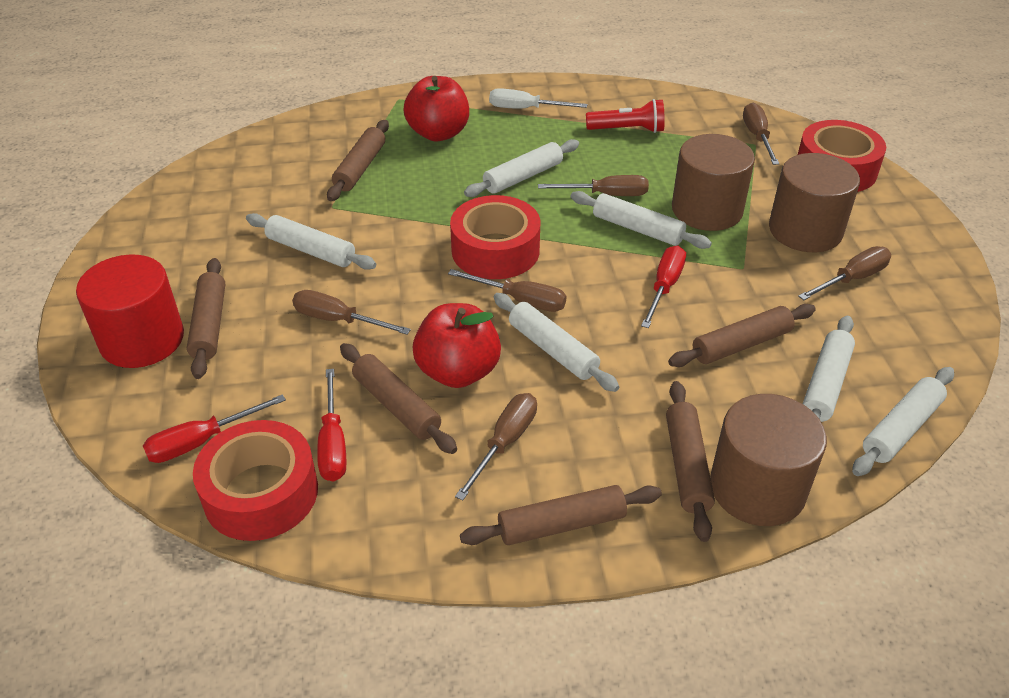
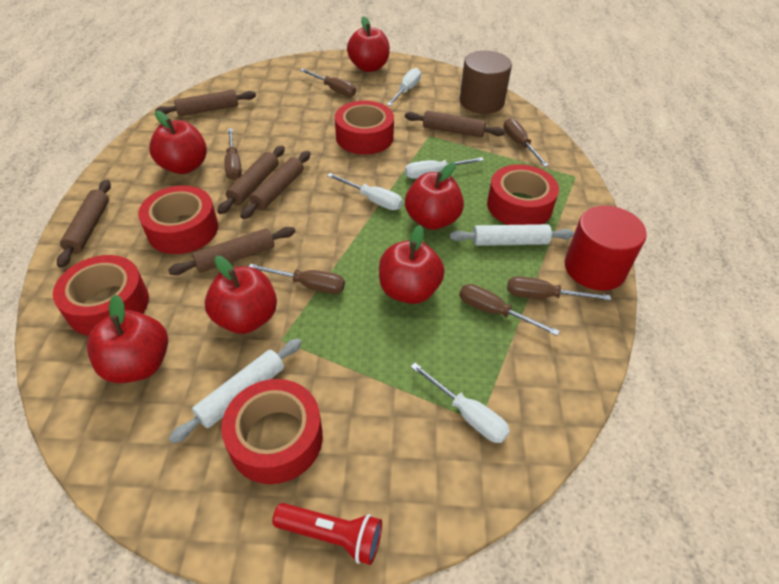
brown cylinder: 3 -> 1
red apple: 2 -> 6
red screwdriver: 3 -> 0
red tape: 3 -> 5
white rolling pin: 6 -> 2
white screwdriver: 1 -> 4

